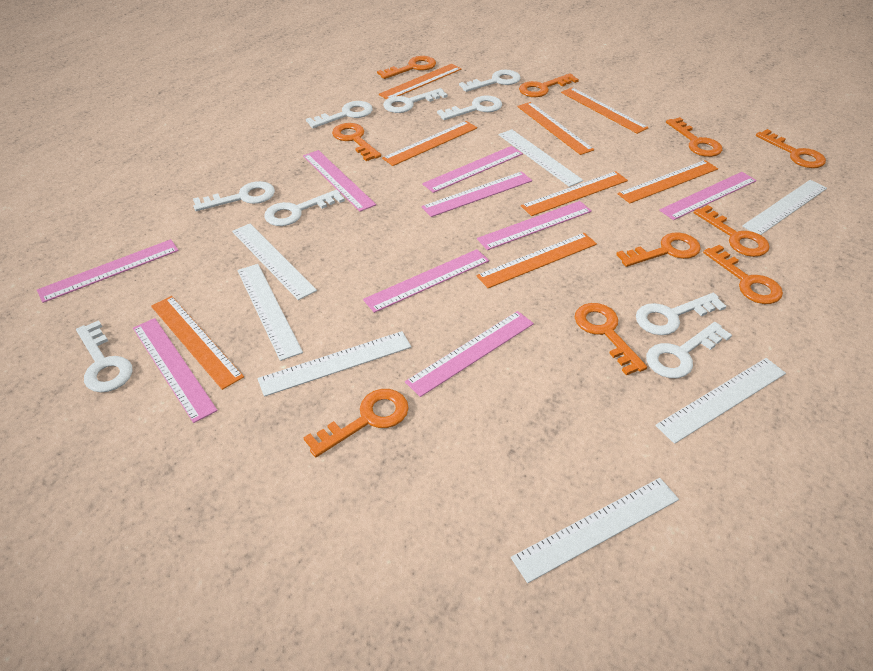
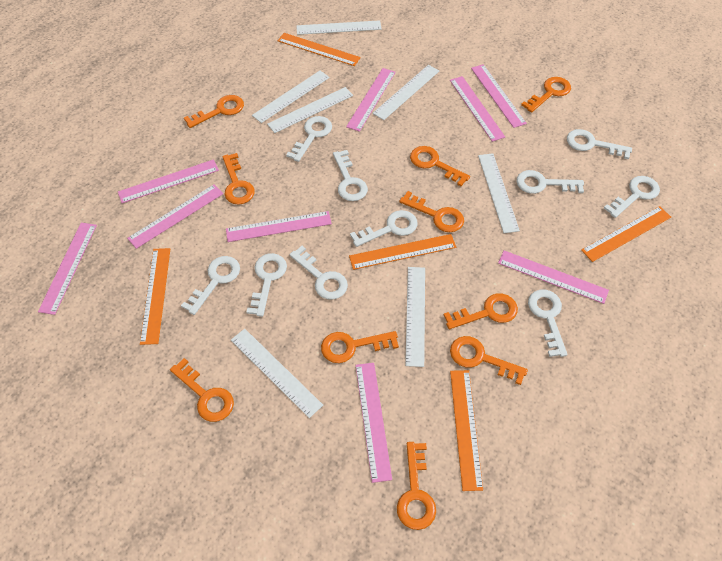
orange ruler: 8 -> 5
white key: 9 -> 10

